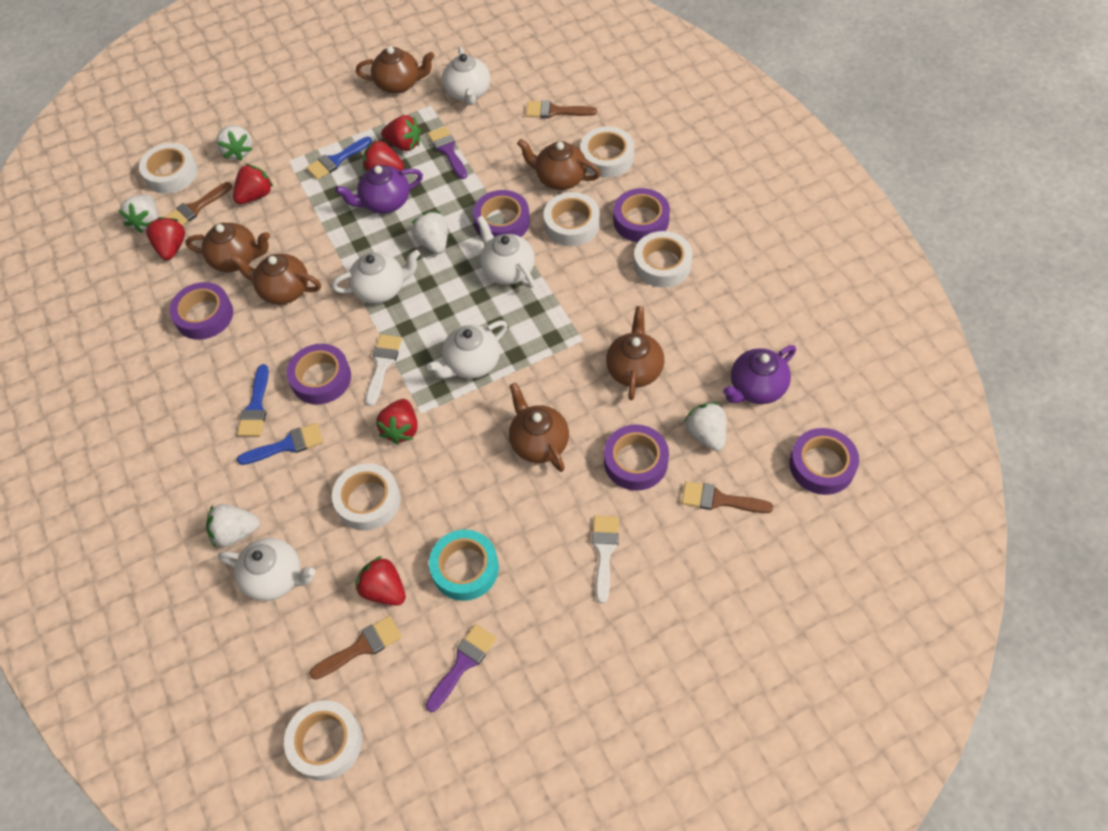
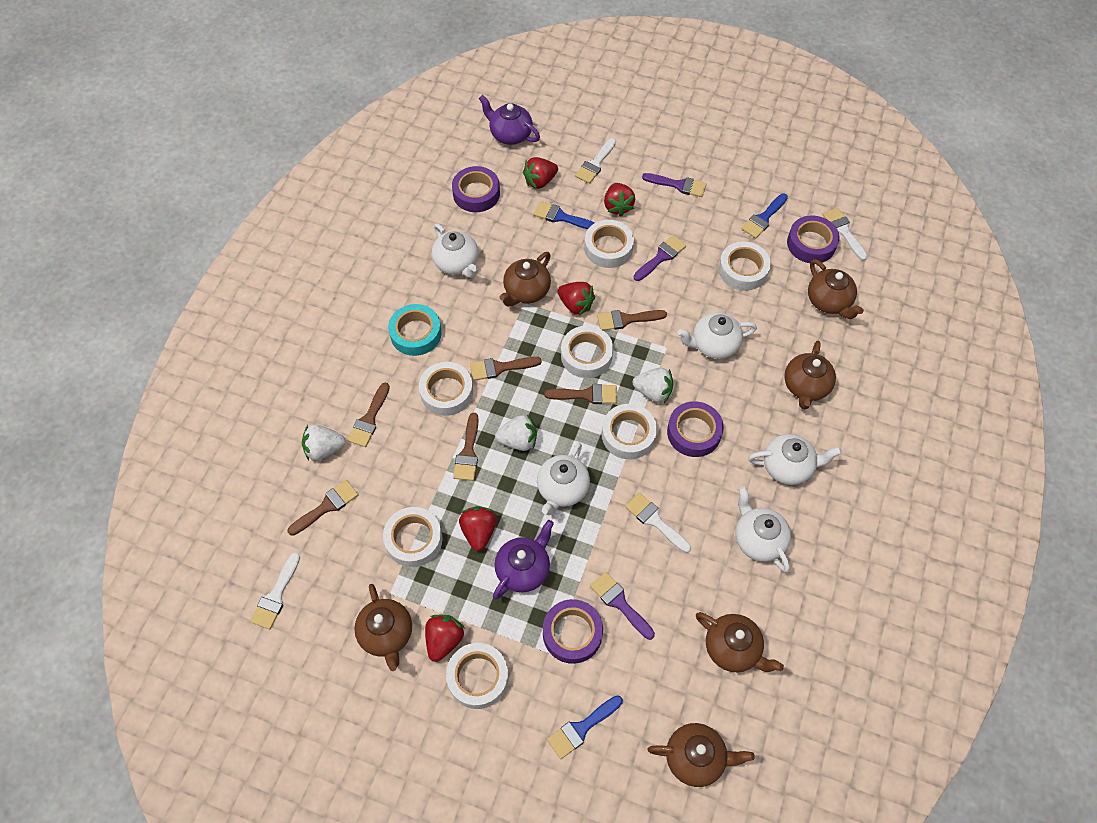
brown brush: 4 -> 6
purple brush: 2 -> 3
purple tape: 6 -> 4
red strawberry: 6 -> 5
white brush: 2 -> 4
white strawberry: 5 -> 3
white tape: 6 -> 7

